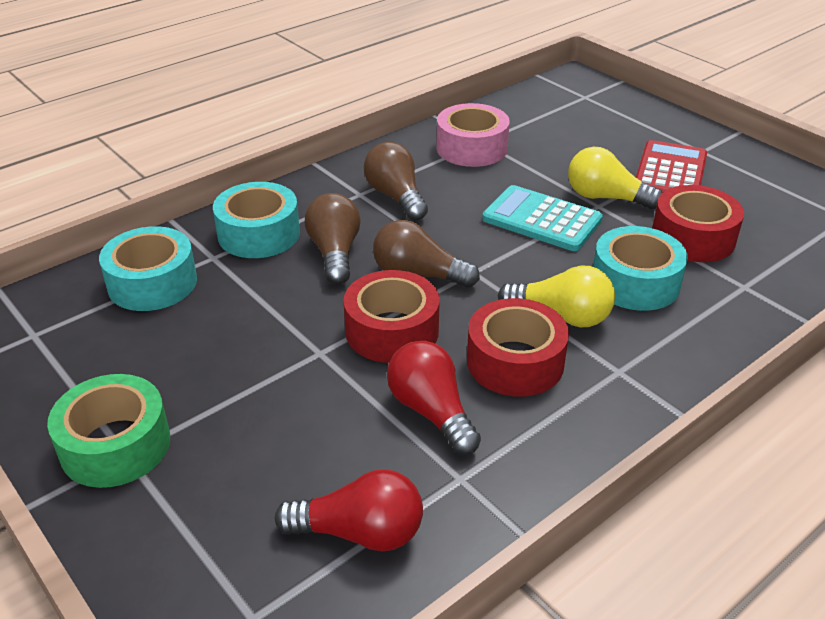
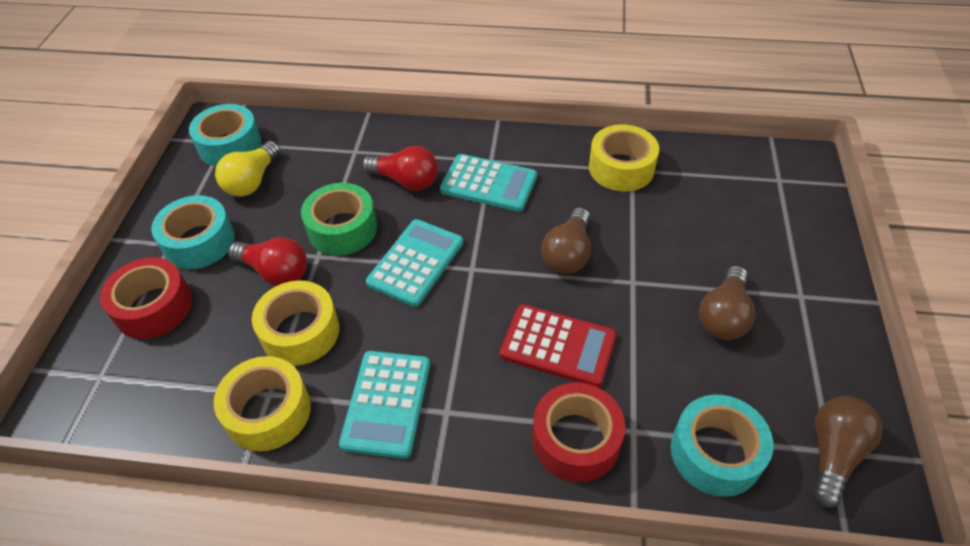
pink tape: 1 -> 0
red tape: 3 -> 2
turquoise calculator: 1 -> 3
yellow light bulb: 2 -> 1
yellow tape: 0 -> 3

